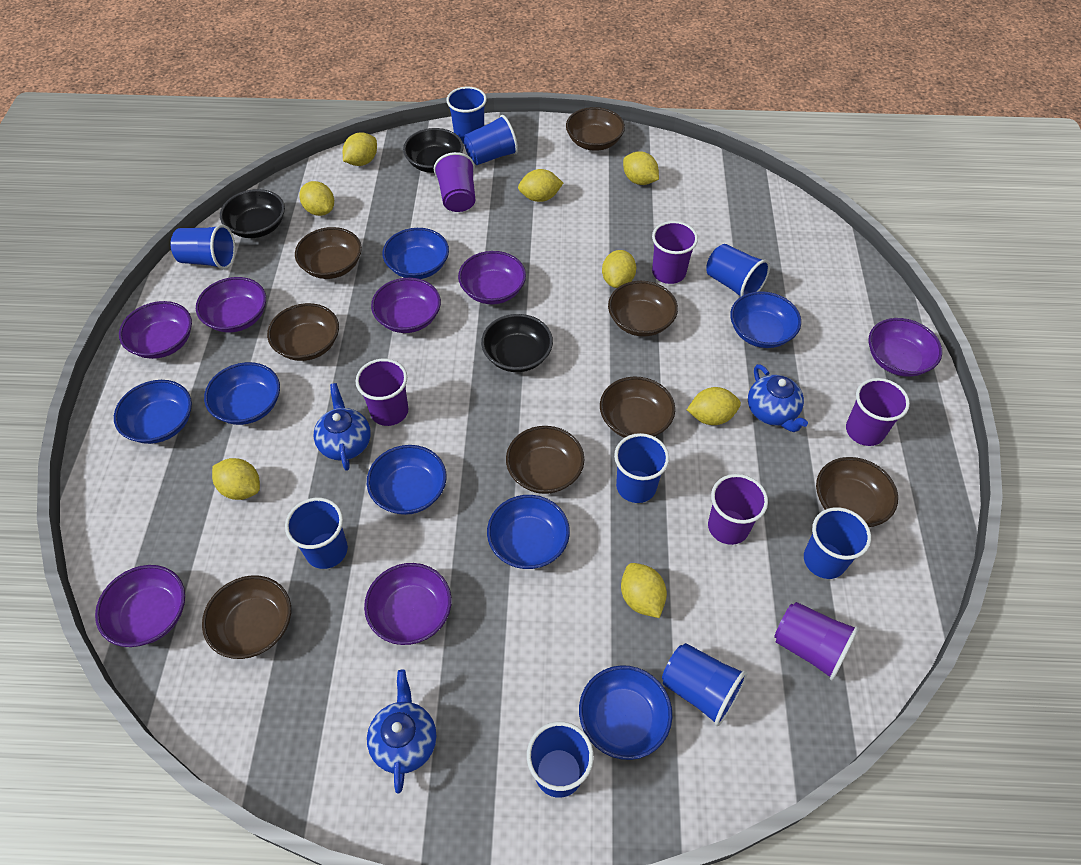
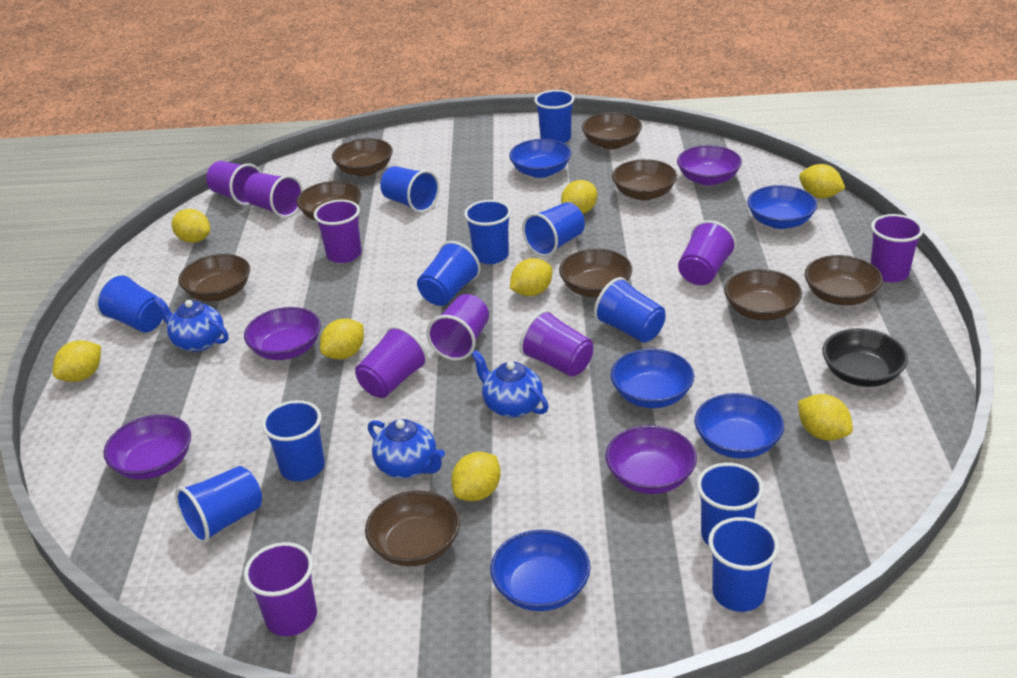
black bowl: 3 -> 1
blue bowl: 7 -> 5
blue cup: 9 -> 11
brown bowl: 8 -> 9
purple bowl: 7 -> 4
purple cup: 6 -> 9

